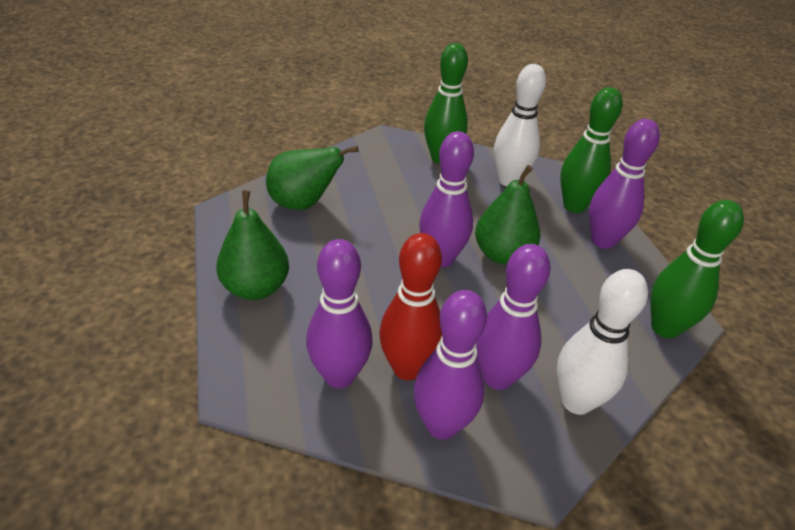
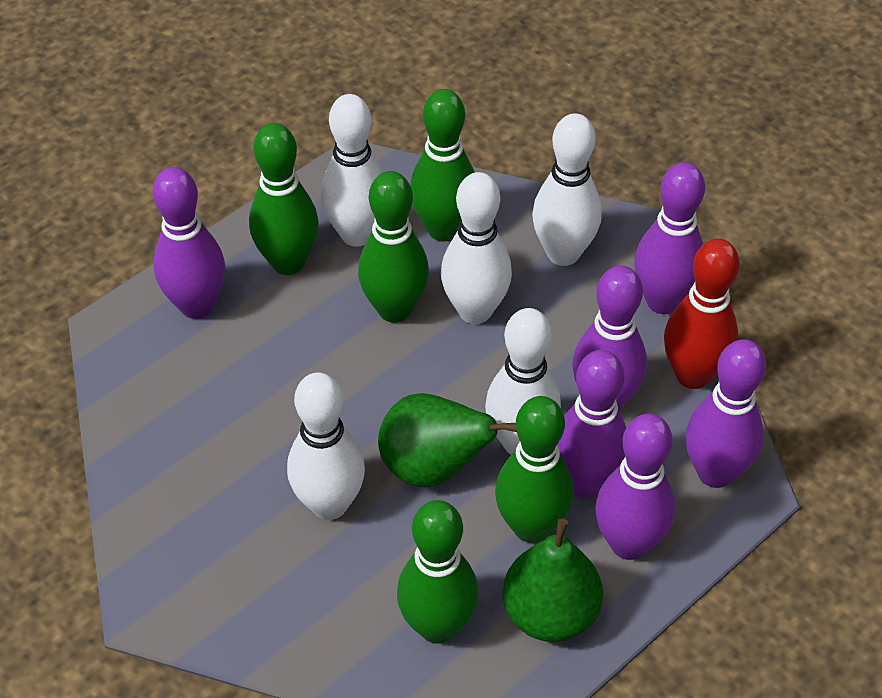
green bowling pin: 3 -> 5
green pear: 3 -> 2
purple bowling pin: 5 -> 6
white bowling pin: 2 -> 5

